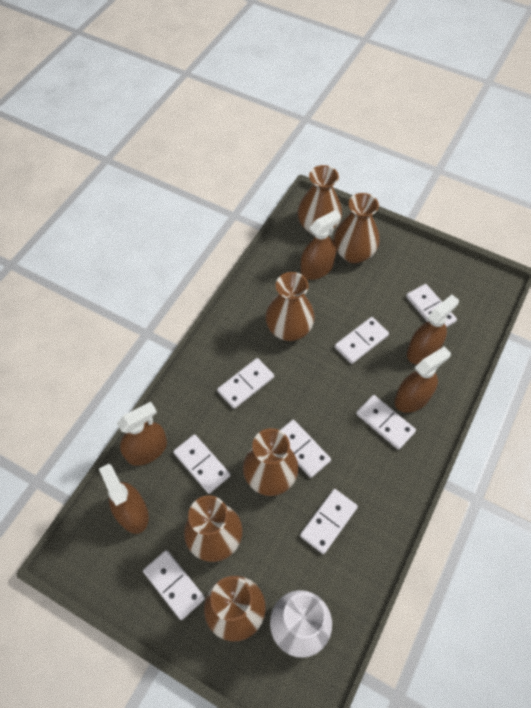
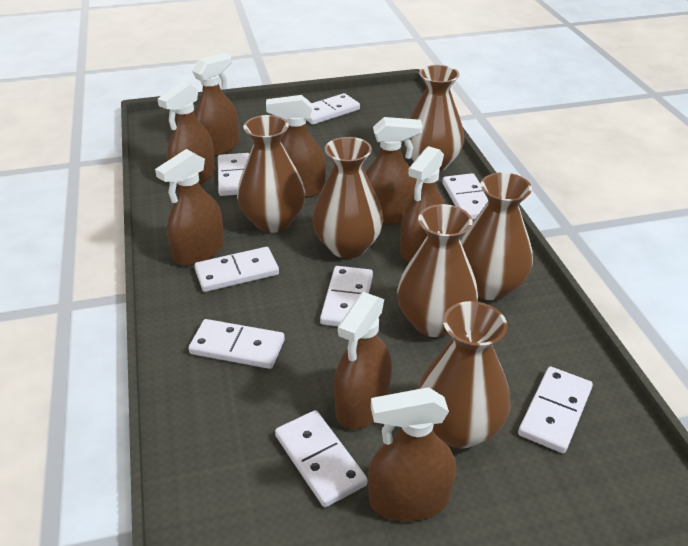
brown spray bottle: 5 -> 8
white vase: 1 -> 0

